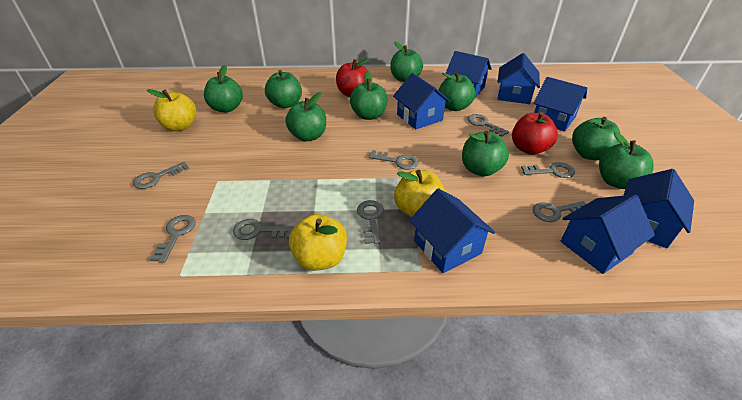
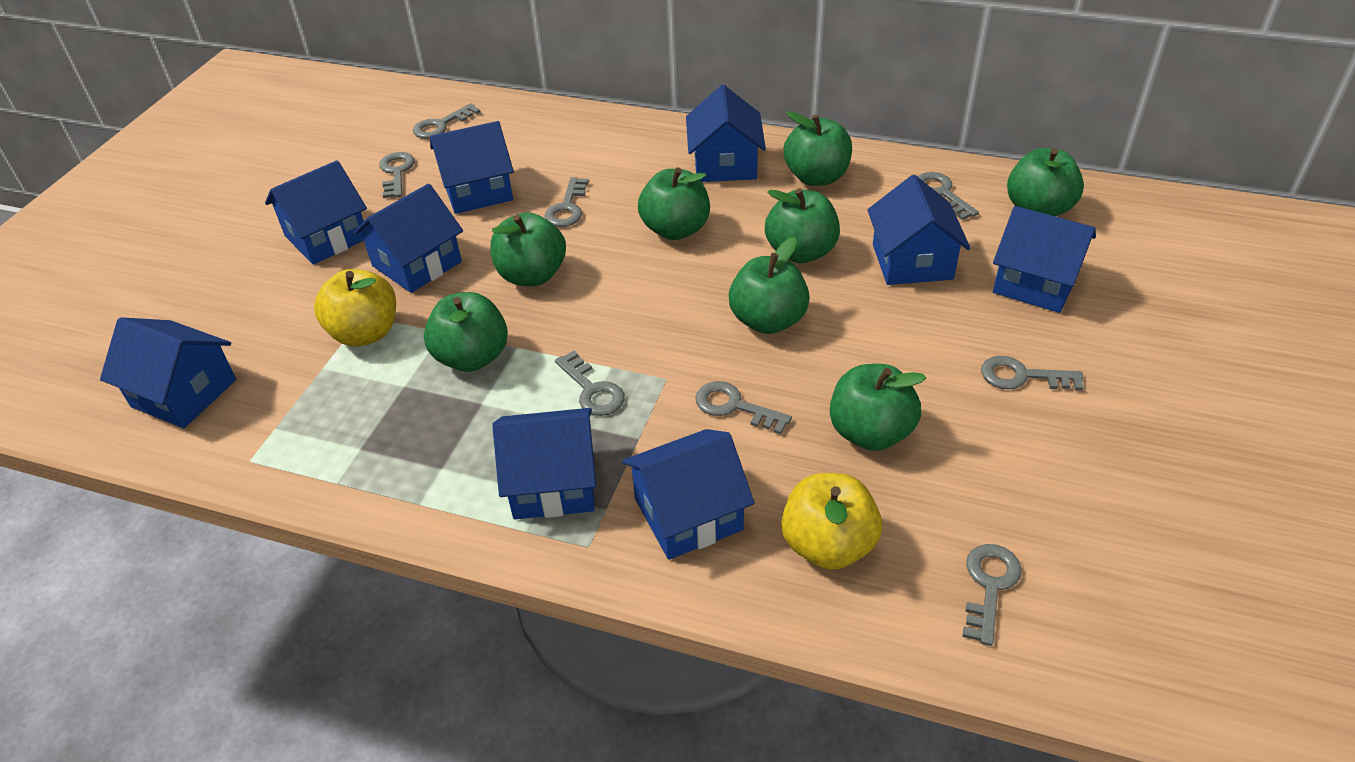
blue house: 7 -> 9
green apple: 9 -> 8
red apple: 2 -> 0
yellow apple: 3 -> 2

